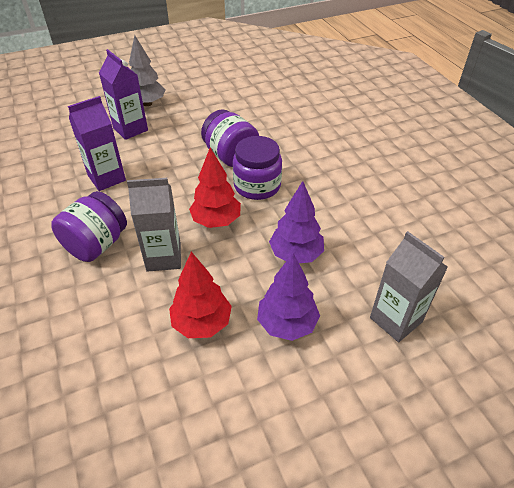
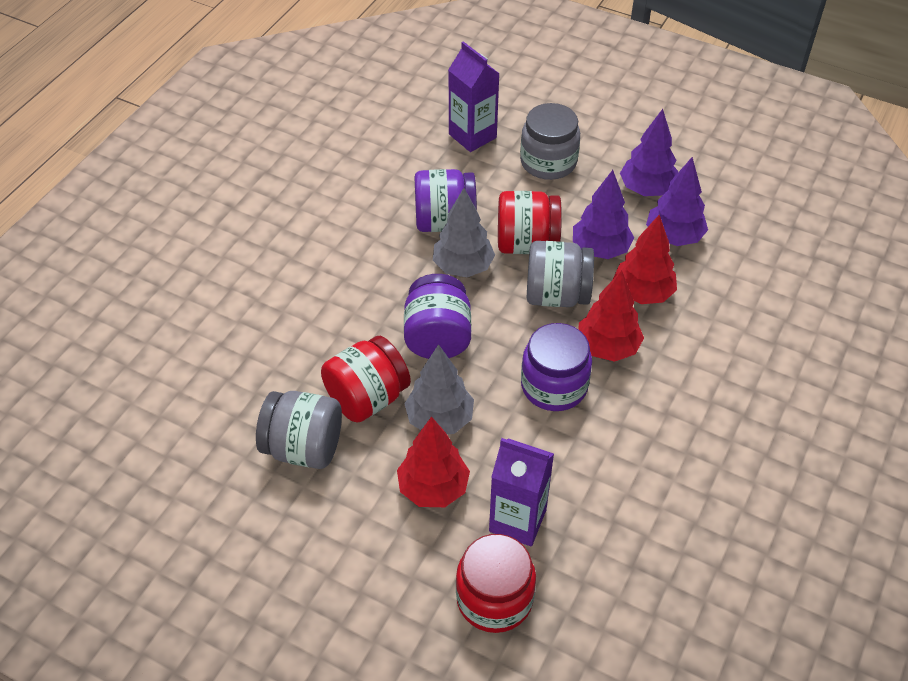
grey carton: 2 -> 0
grey jar: 0 -> 3
grey tree: 1 -> 2
purple tree: 2 -> 3
red jar: 0 -> 3
red tree: 2 -> 3

